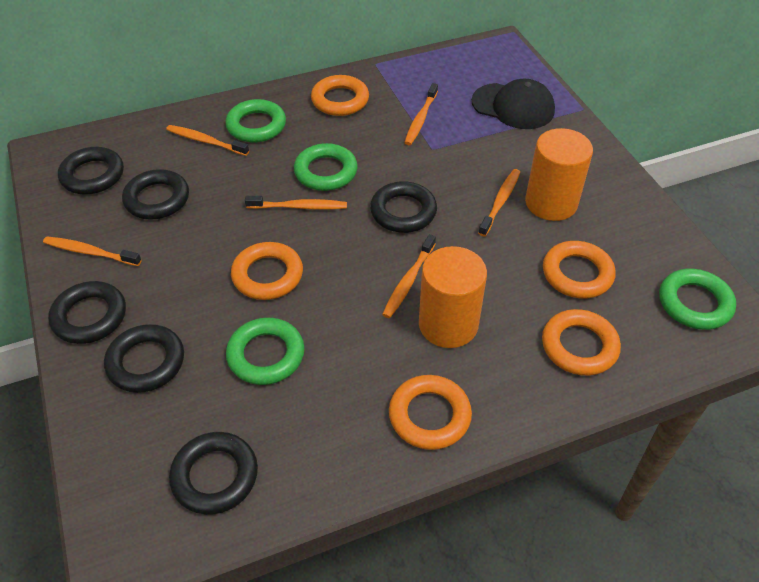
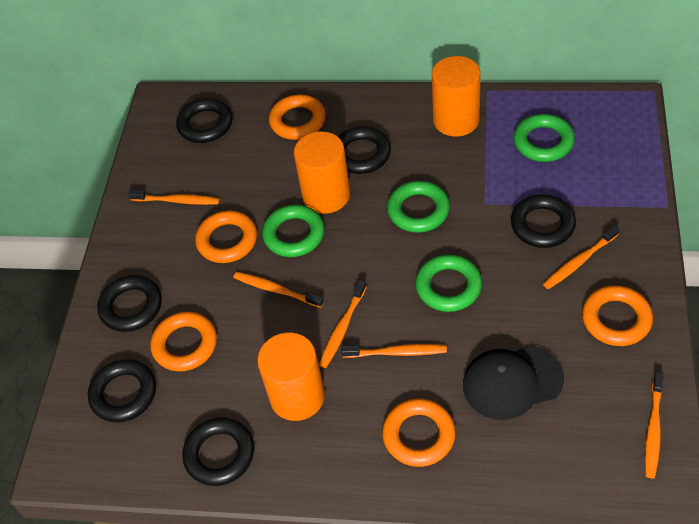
orange cylinder: 2 -> 3

